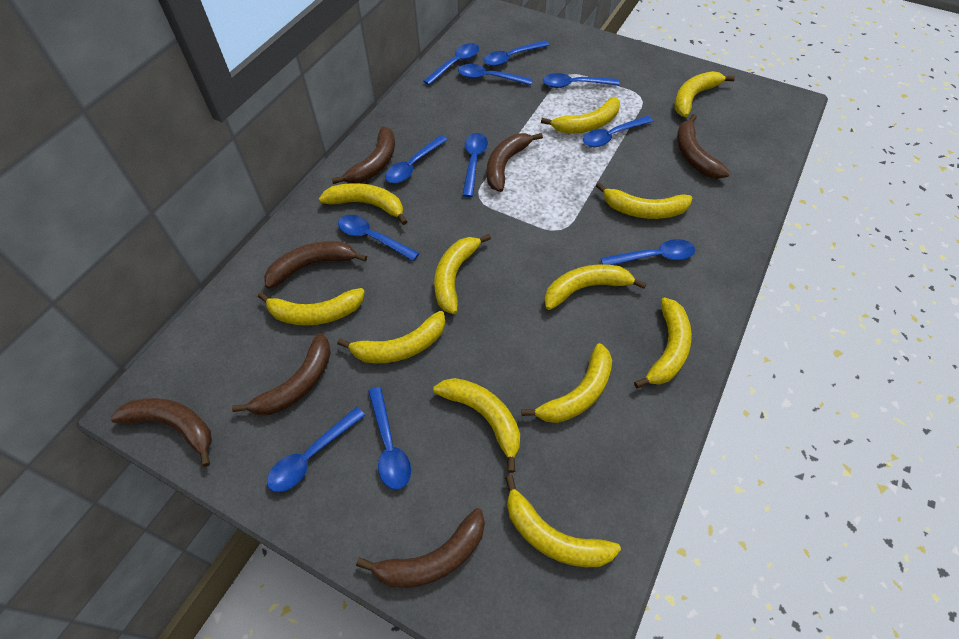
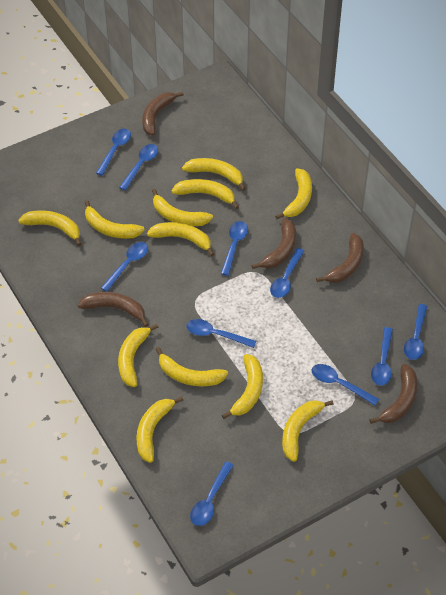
blue spoon: 11 -> 10
brown banana: 7 -> 5

